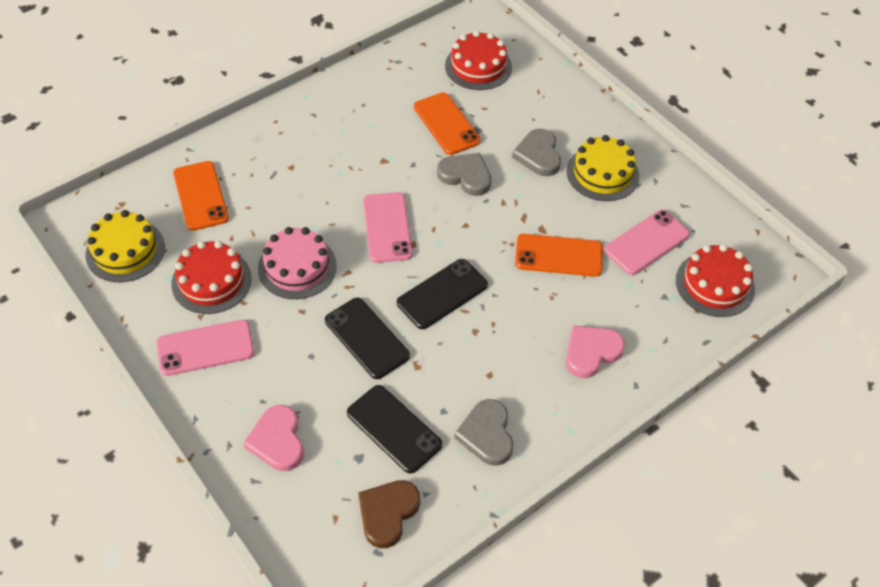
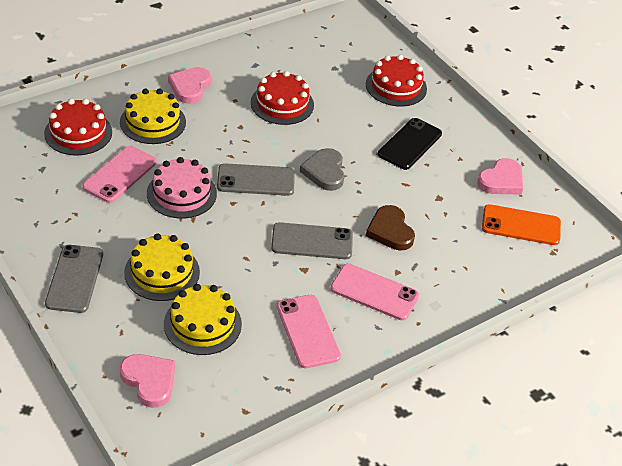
black phone: 3 -> 1
grey heart: 3 -> 1
grey phone: 0 -> 3
orange phone: 3 -> 1
pink heart: 2 -> 3
yellow cake: 2 -> 3

